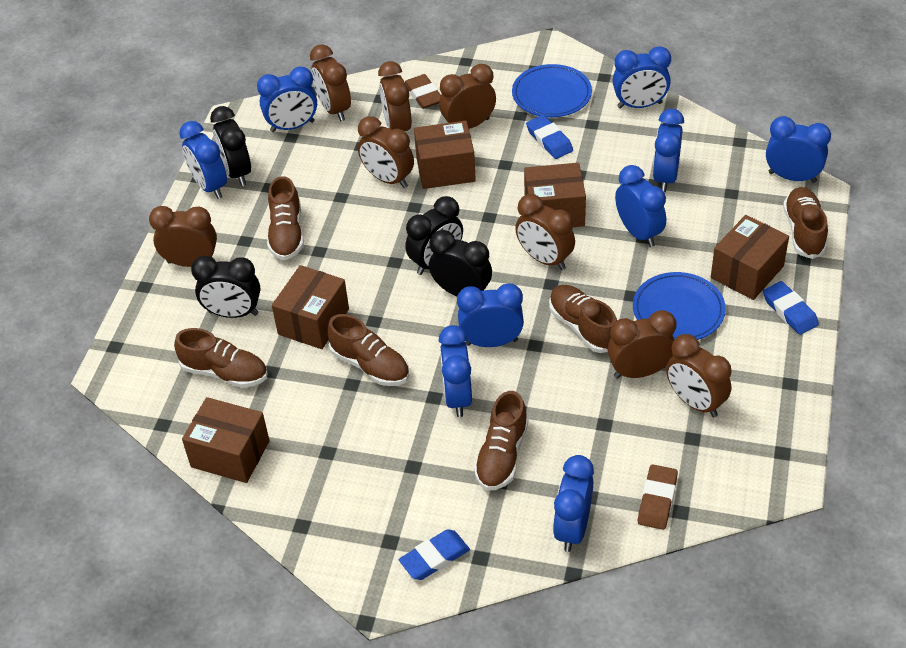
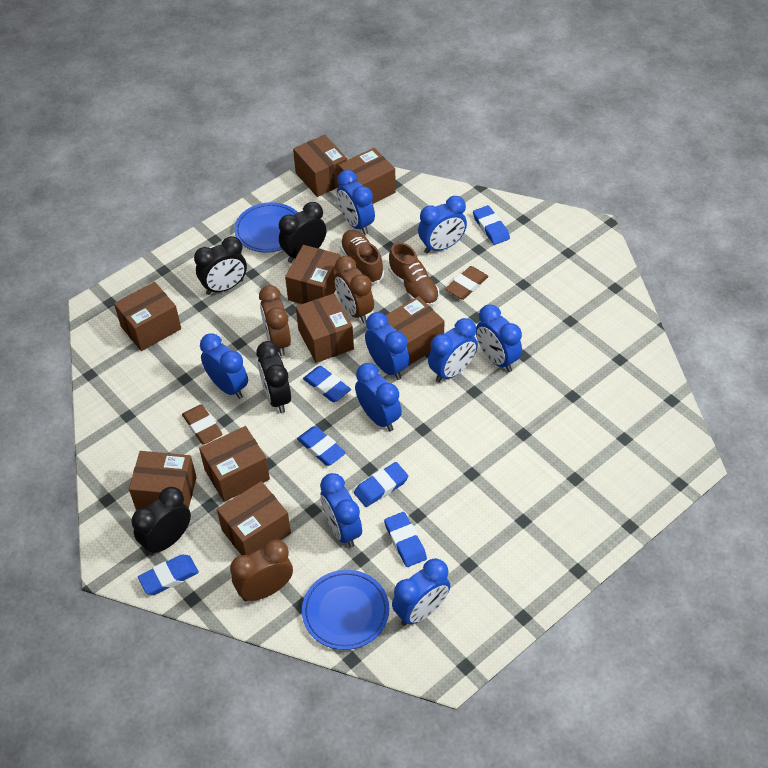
blue eraser: 3 -> 6
brown box: 5 -> 9
brown clock: 8 -> 3
brown shoe: 6 -> 2

